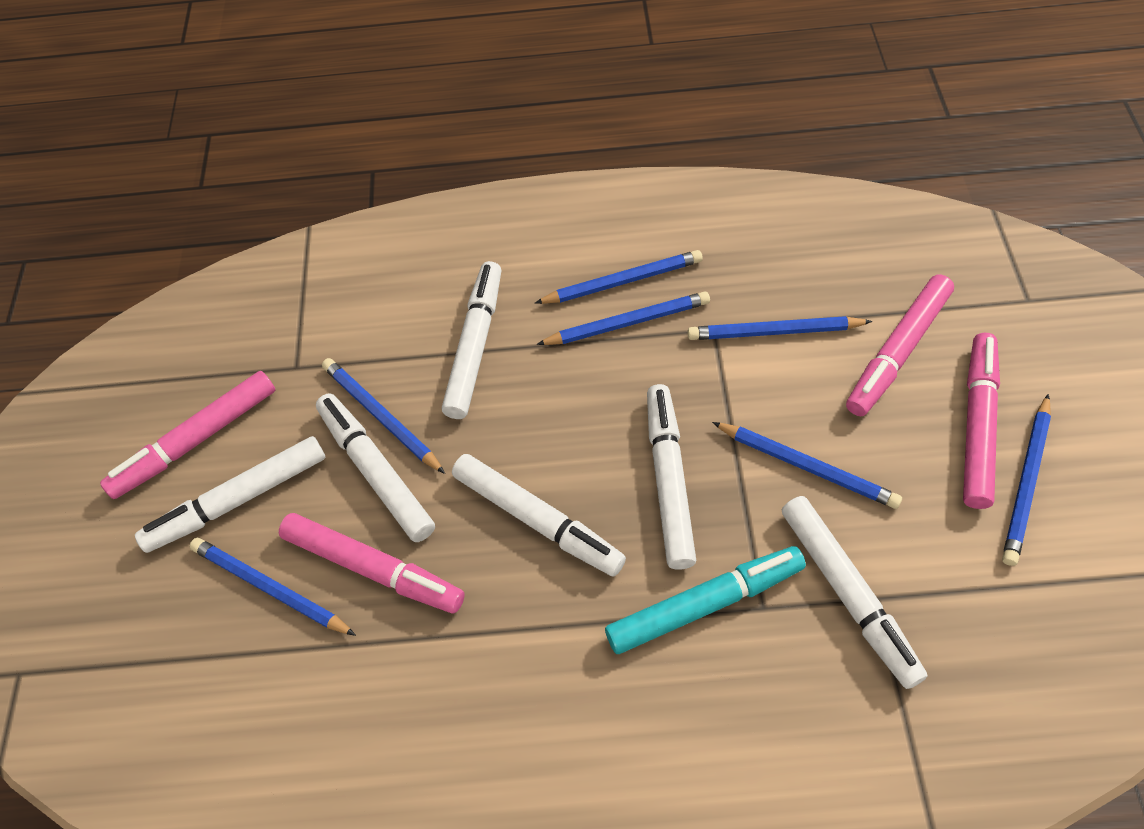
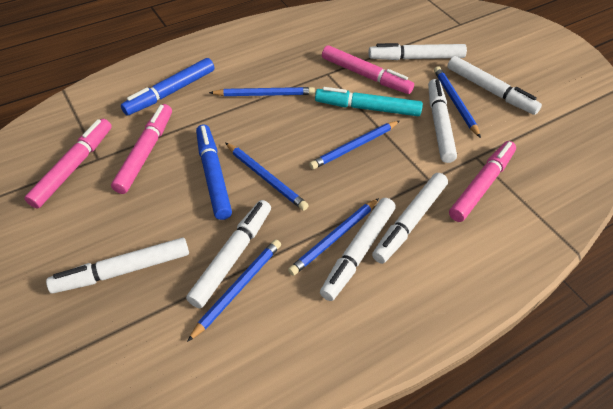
blue marker: 0 -> 2
blue pencil: 7 -> 6
white marker: 6 -> 7

